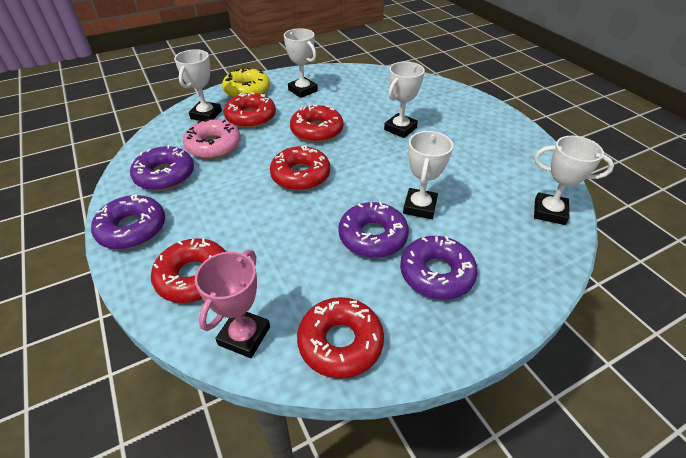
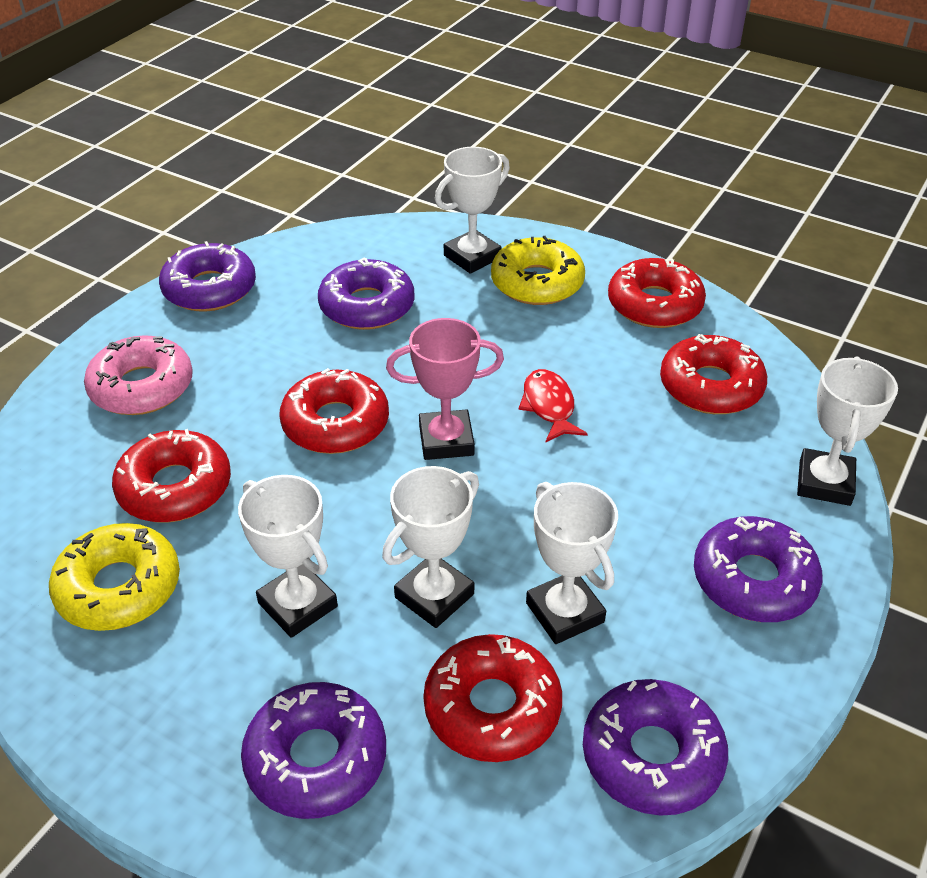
purple donut: 4 -> 5
red fish: 0 -> 1
yellow donut: 1 -> 2

